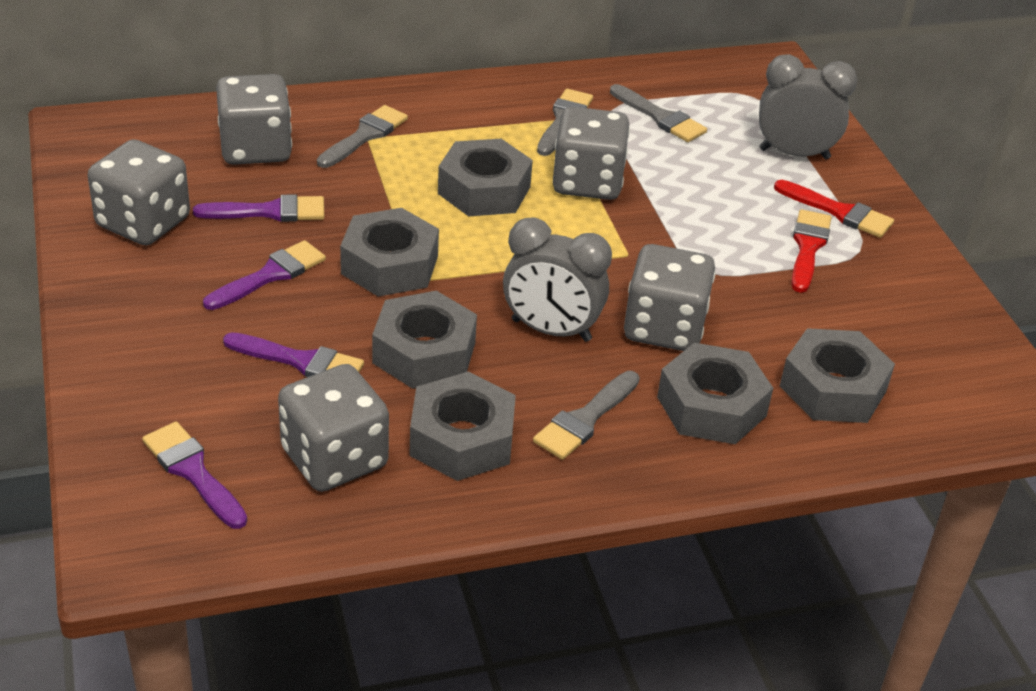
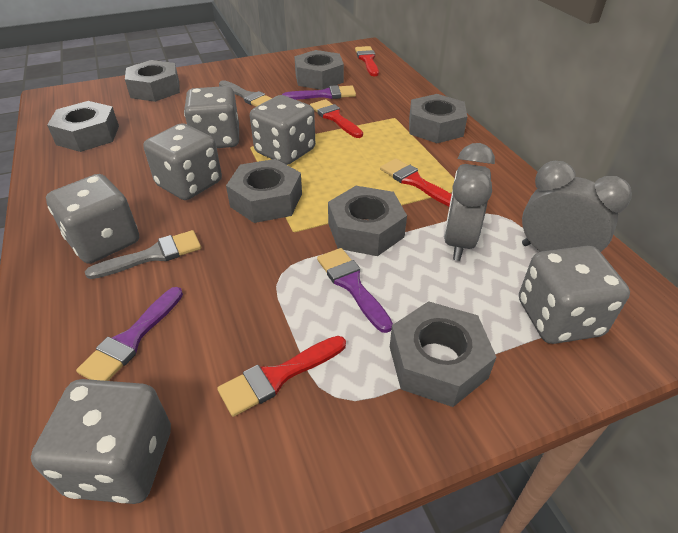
grey brush: 4 -> 2
grey dice: 5 -> 6
grey nut: 6 -> 7
purple brush: 4 -> 3
red brush: 2 -> 4

